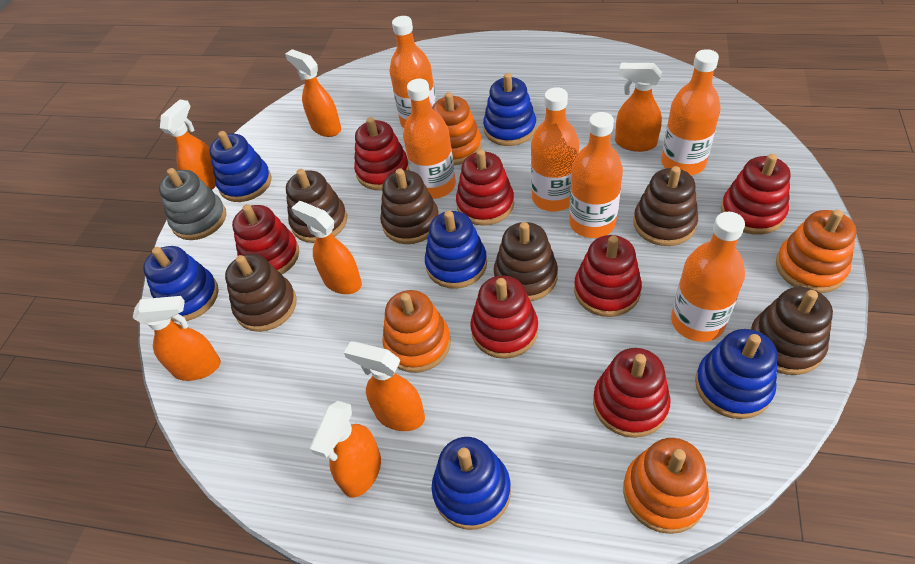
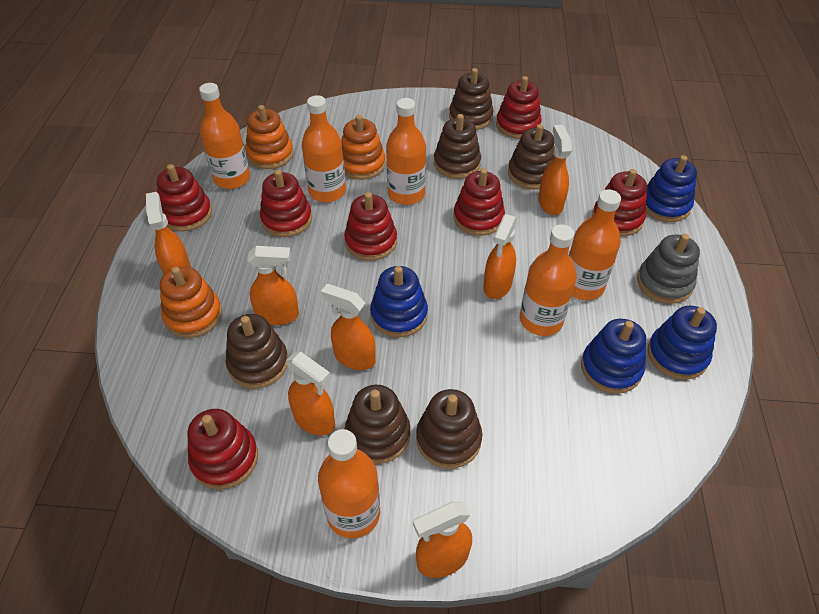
blue stacking toy: 6 -> 4
orange stacking toy: 4 -> 3

